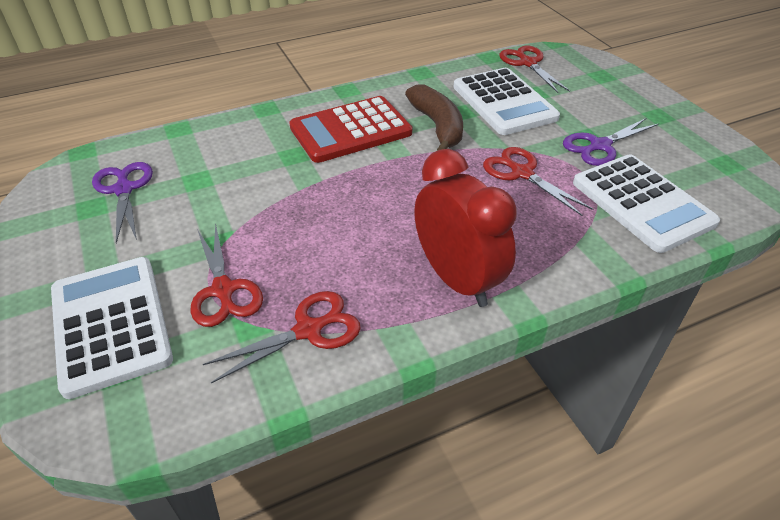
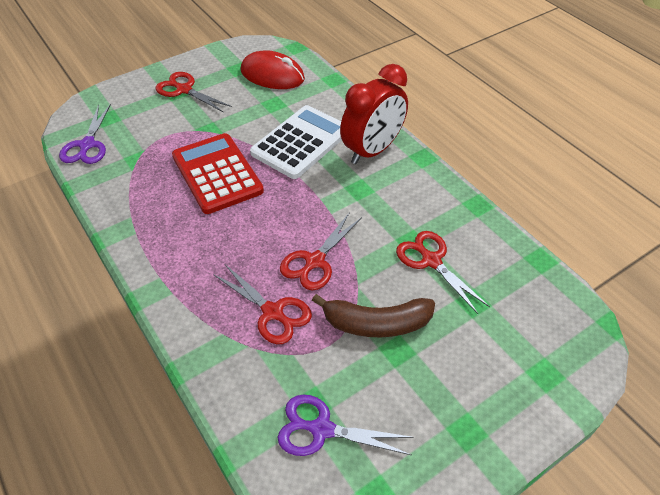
red mouse: 0 -> 1
white calculator: 3 -> 1

